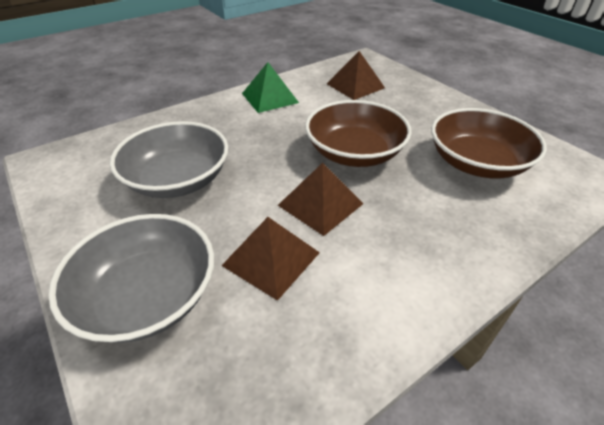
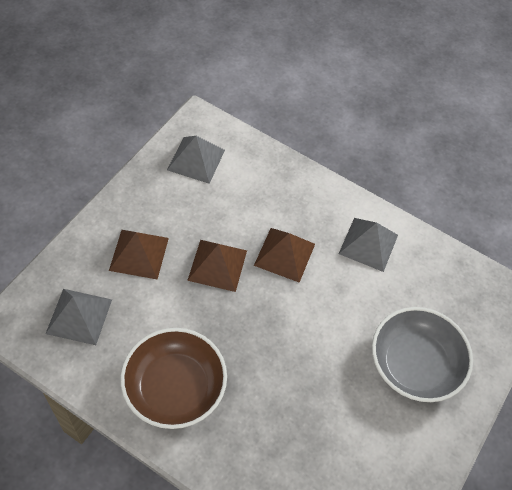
brown bowl: 2 -> 1
green pyramid: 1 -> 0
grey bowl: 2 -> 1
grey pyramid: 0 -> 3

